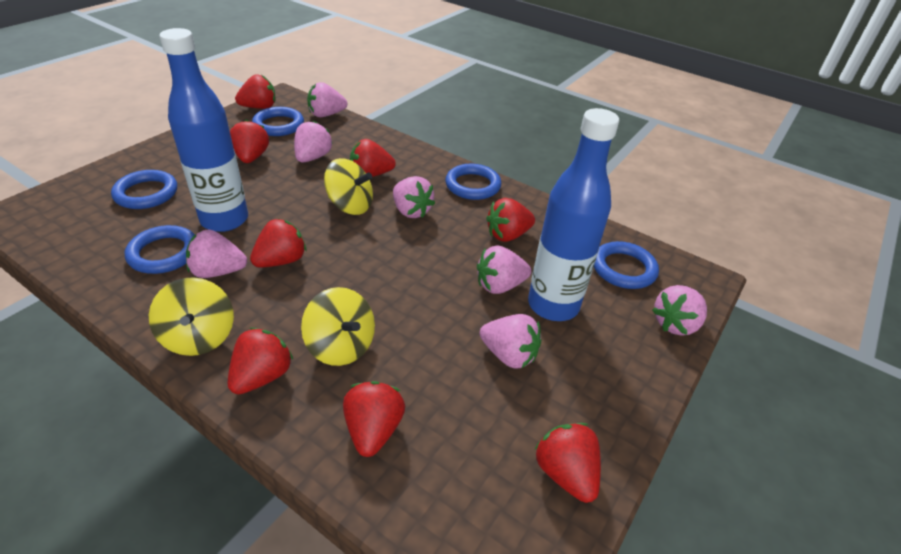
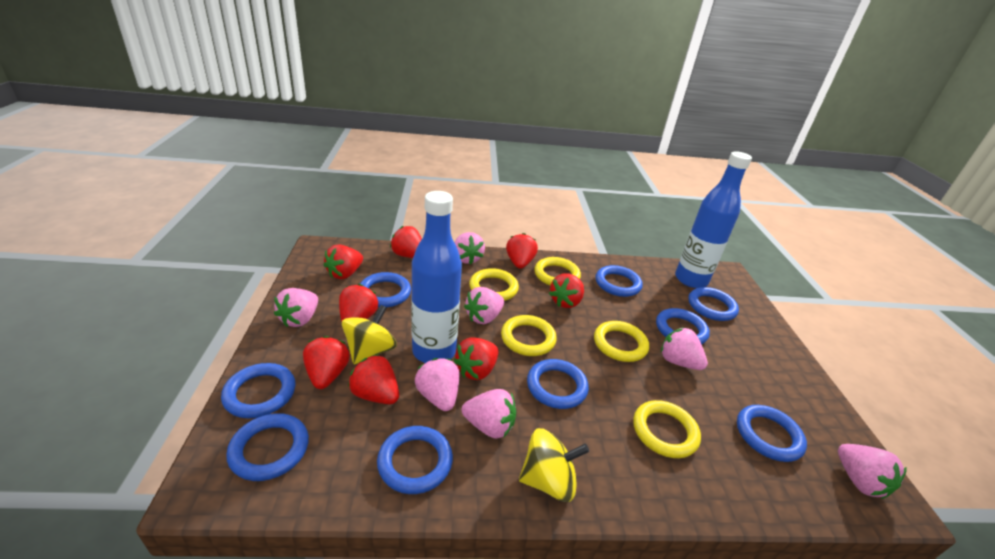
blue ring: 5 -> 9
yellow ring: 0 -> 5
yellow spinning top: 3 -> 2

